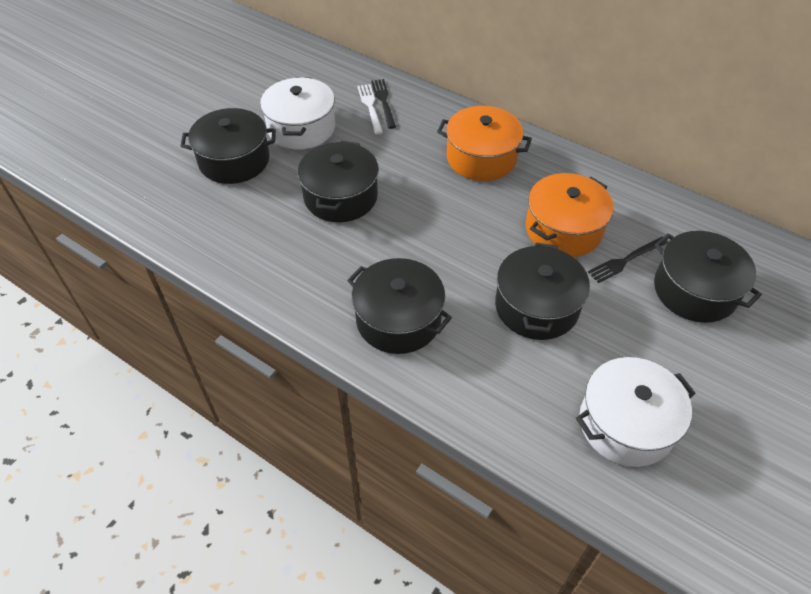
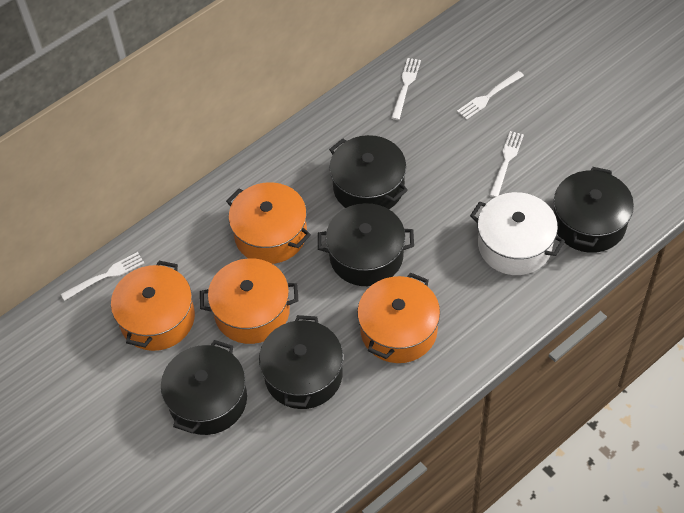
black fork: 2 -> 0
orange pot: 2 -> 4
white fork: 1 -> 4
white pot: 2 -> 1

